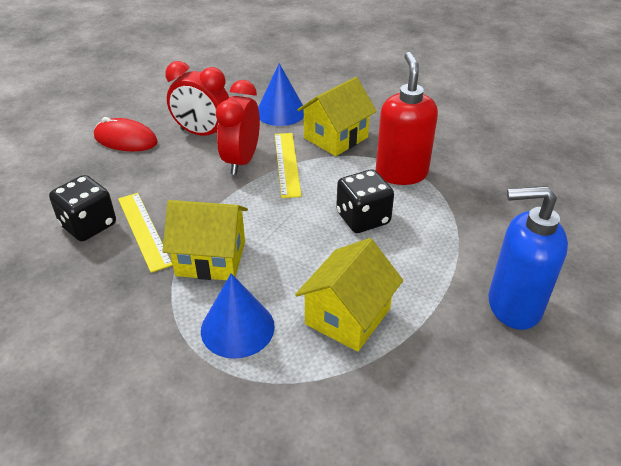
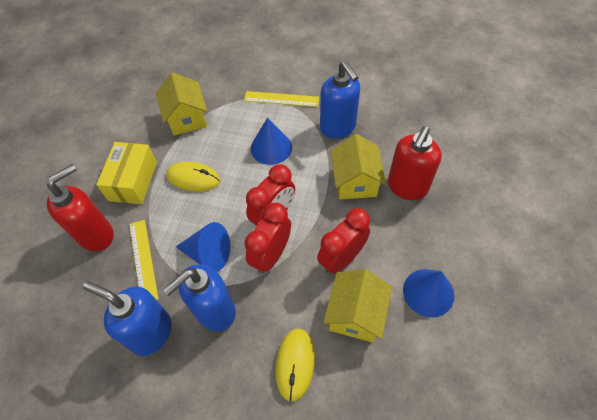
black dice: 2 -> 0
blue cone: 2 -> 3
blue soap dispenser: 1 -> 3
red clock: 2 -> 3
red mouse: 1 -> 0
red soap dispenser: 1 -> 2
yellow box: 0 -> 1
yellow mouse: 0 -> 2

